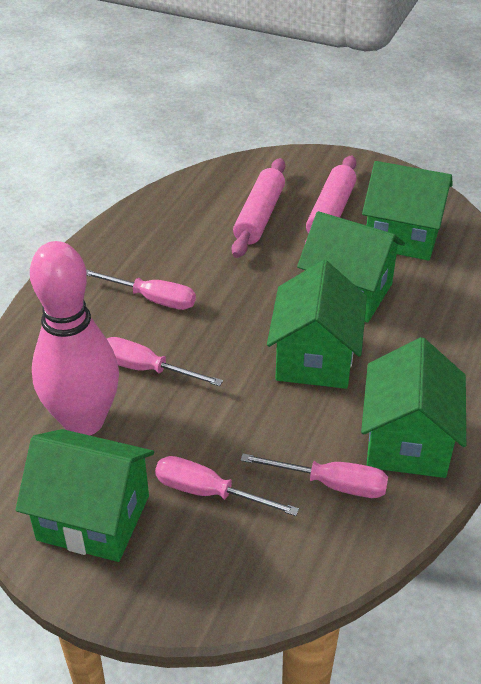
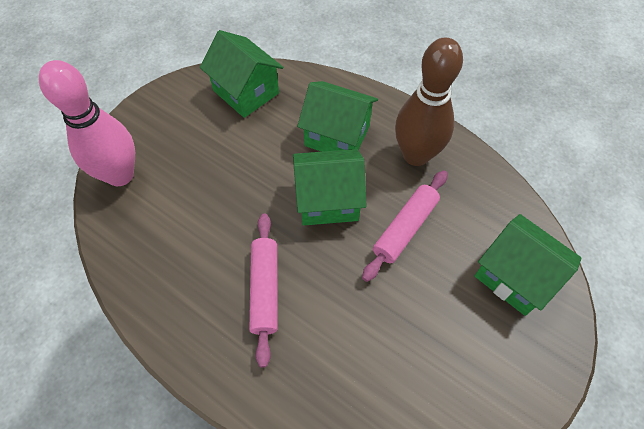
brown bowling pin: 0 -> 1
green house: 5 -> 4
pink screwdriver: 4 -> 0

